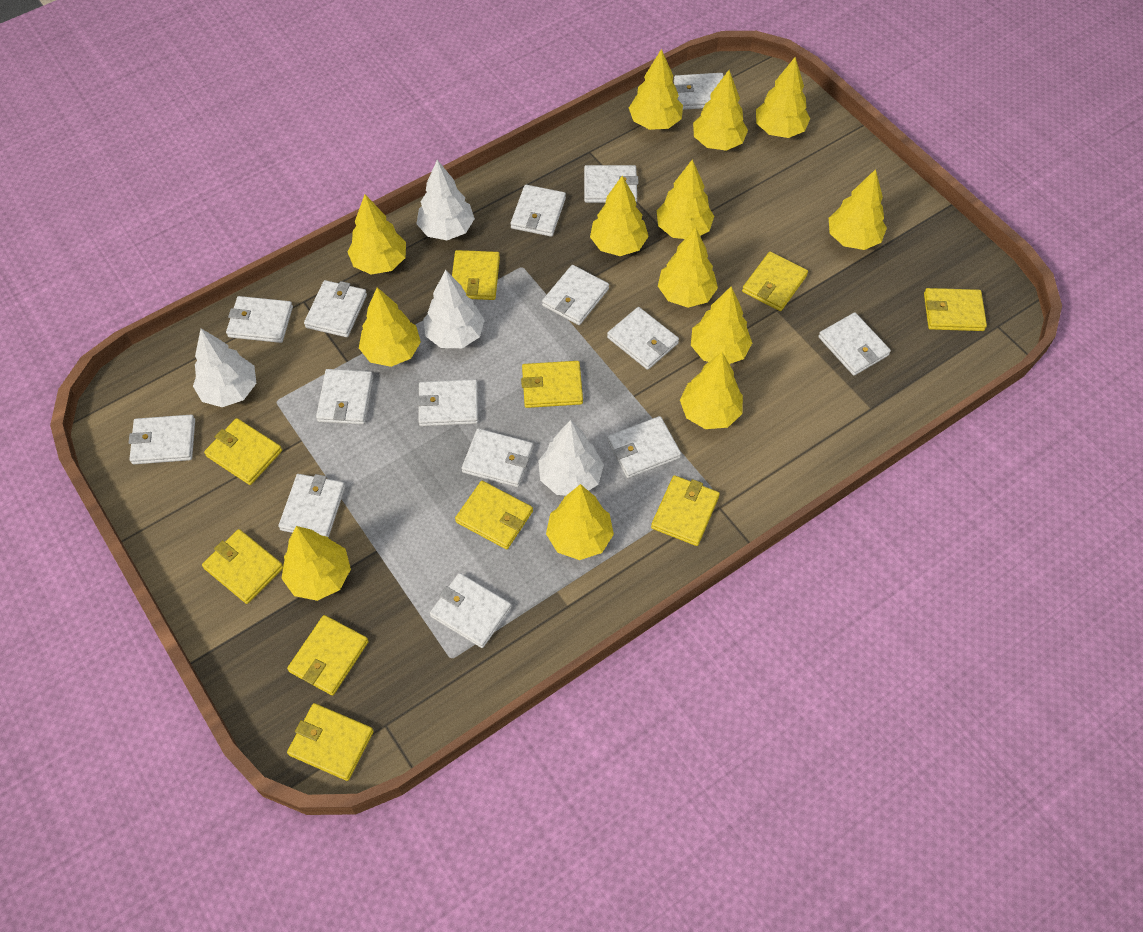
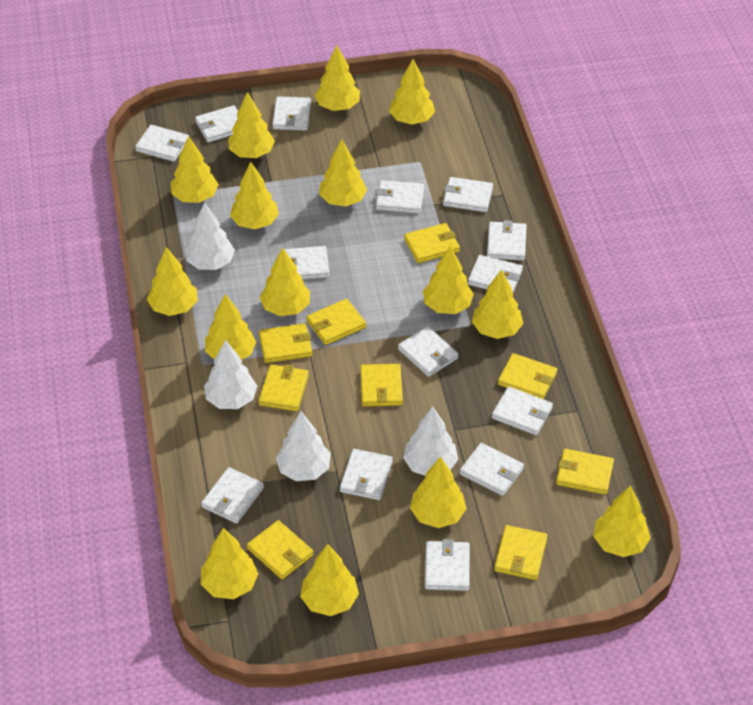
white wallet: 15 -> 14
yellow tree: 13 -> 15
yellow wallet: 10 -> 9

